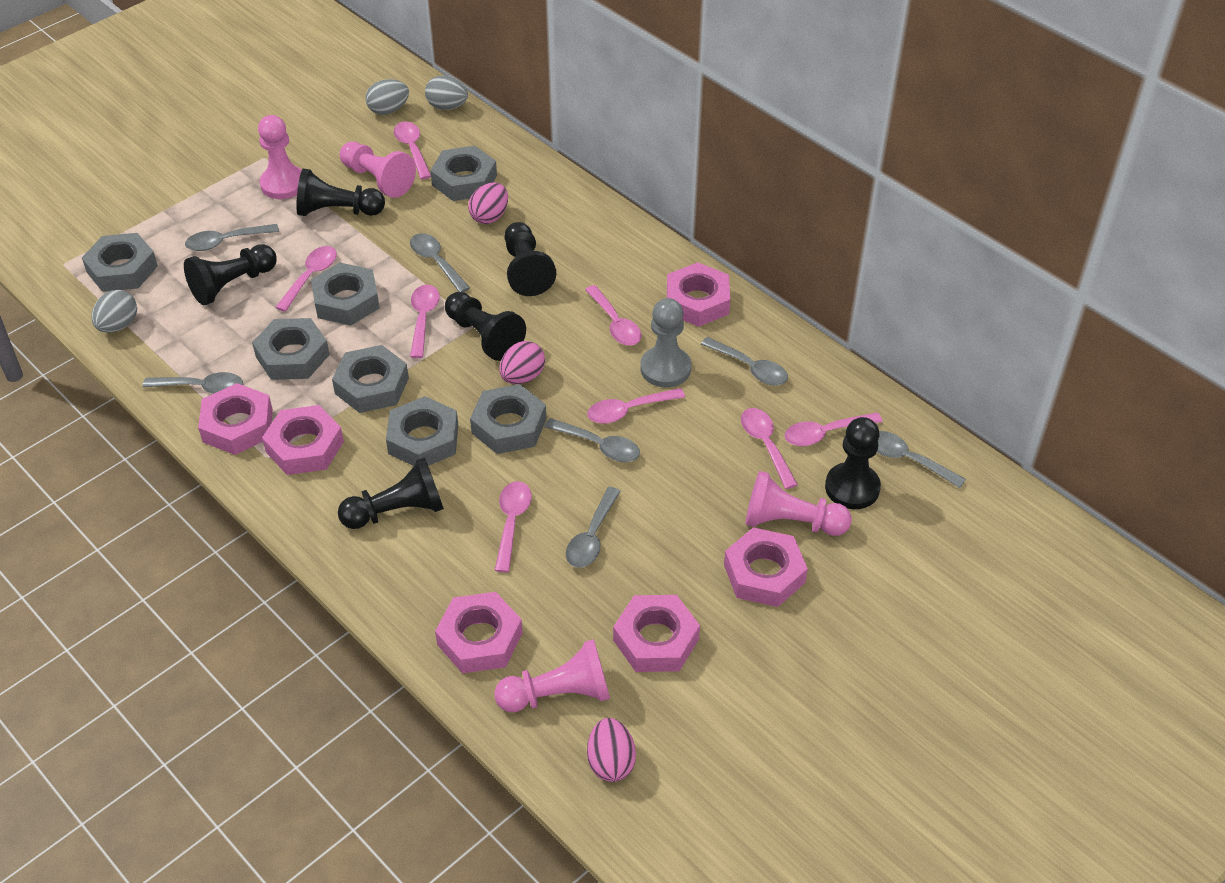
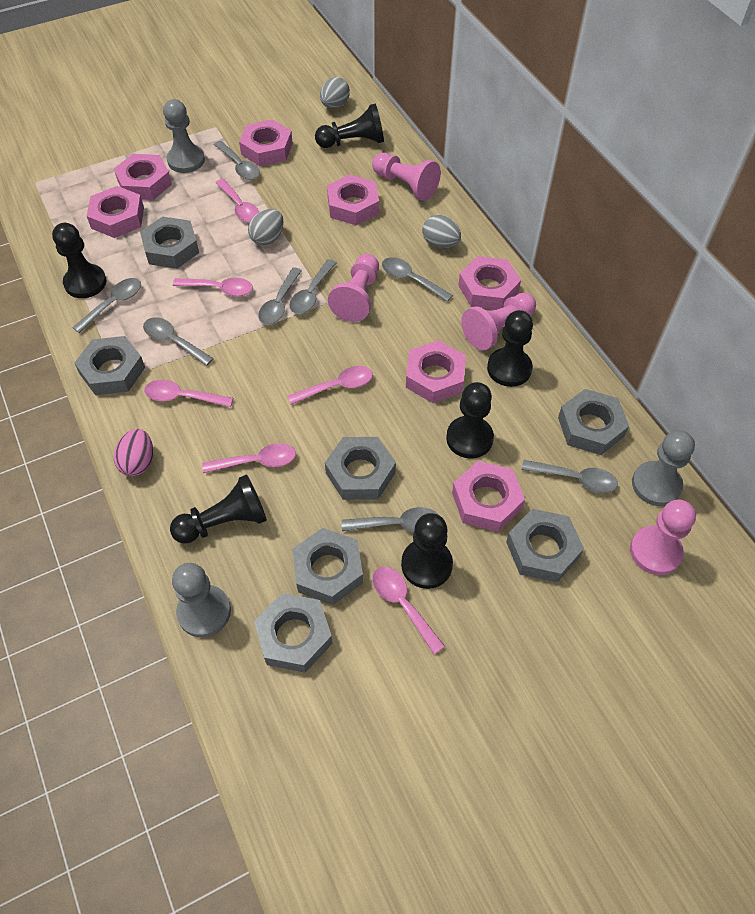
grey pawn: 1 -> 3
grey spoon: 7 -> 8
pink egg: 3 -> 1
pink nut: 6 -> 7
pink spoon: 8 -> 6

